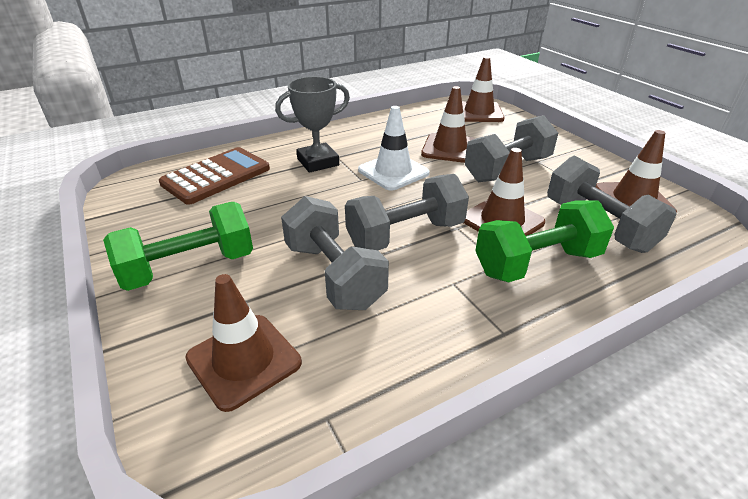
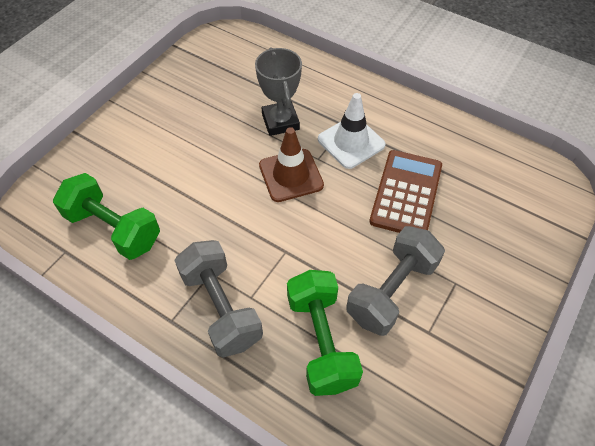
brown traffic cone: 5 -> 1
grey dumbbell: 4 -> 2

